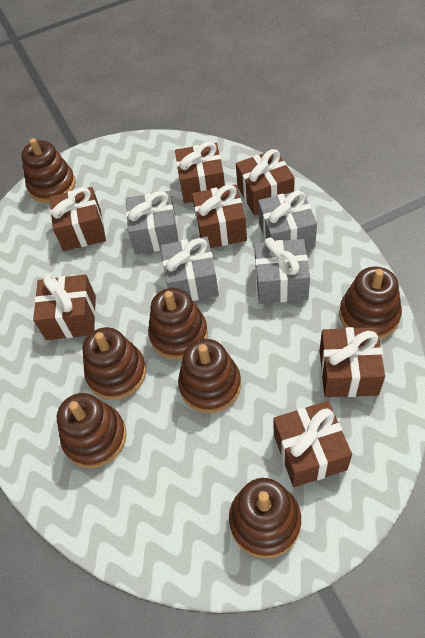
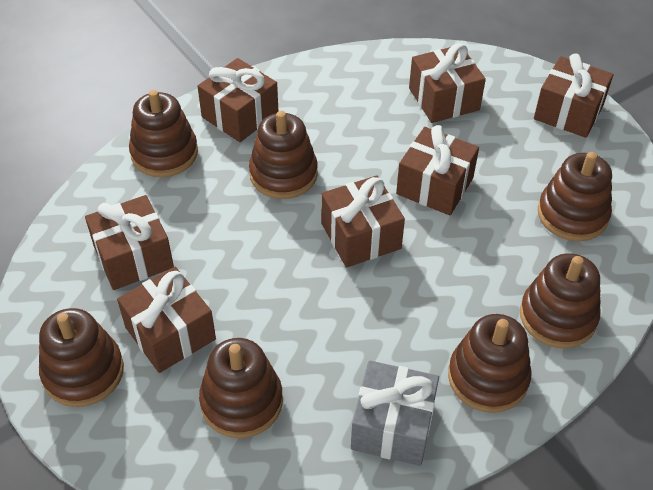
grey gift: 4 -> 1

